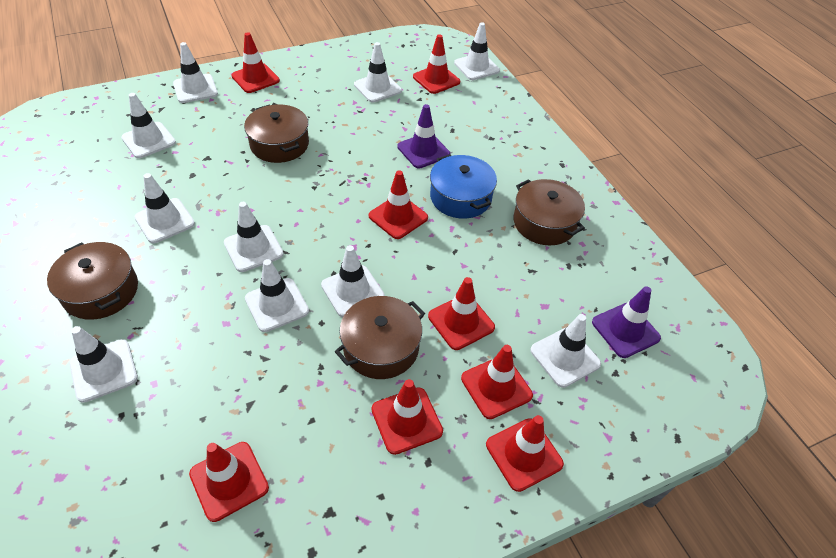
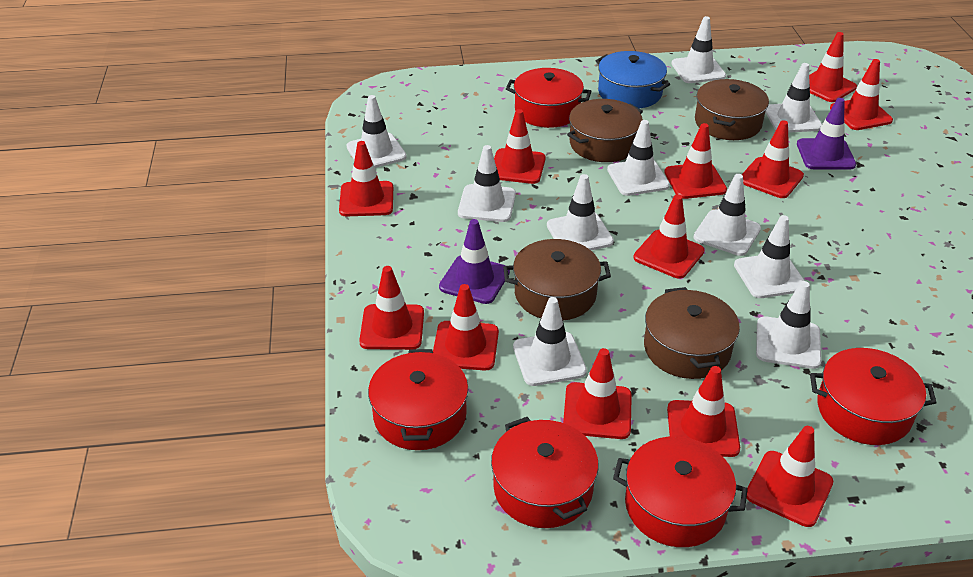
red pot: 0 -> 5
red traffic cone: 8 -> 12

